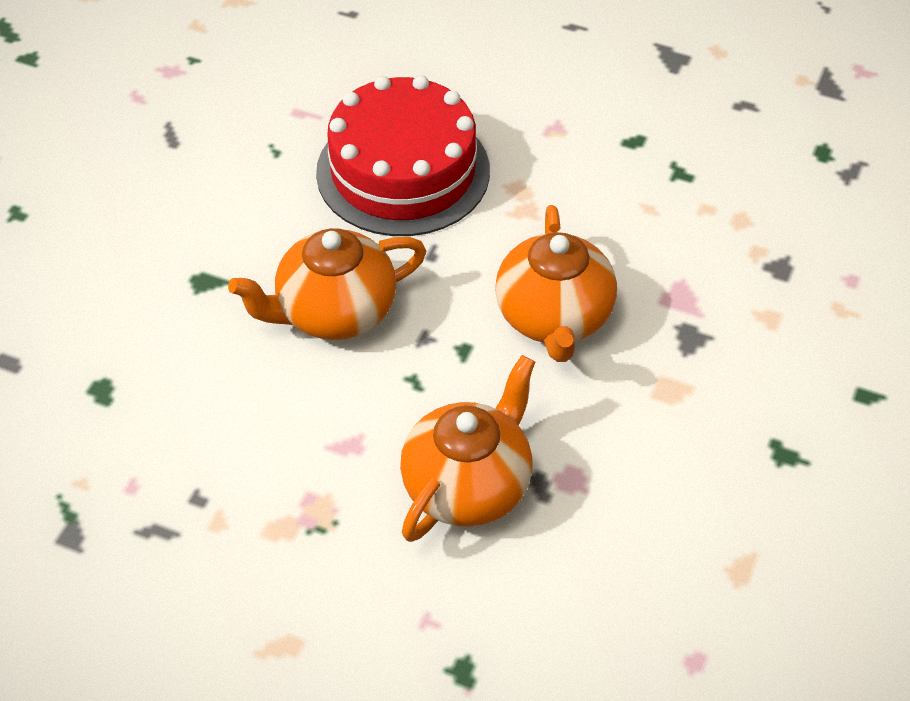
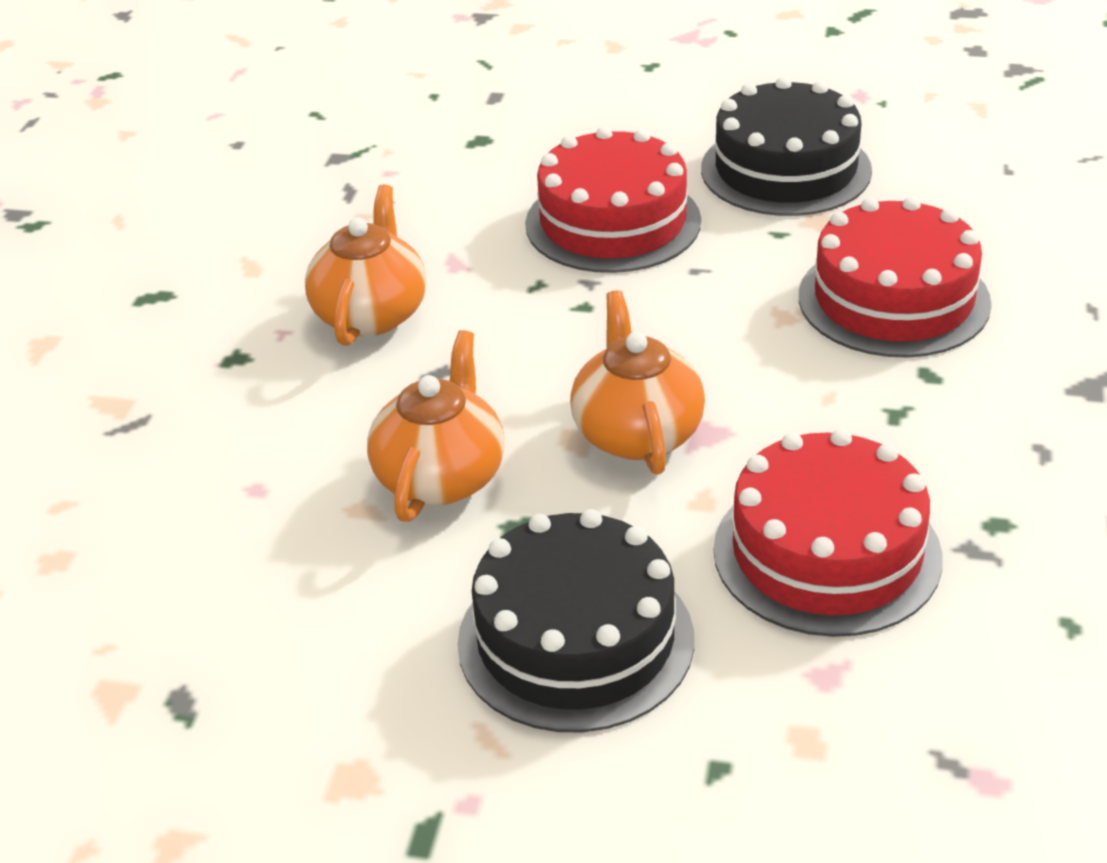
black cake: 0 -> 2
red cake: 1 -> 3

